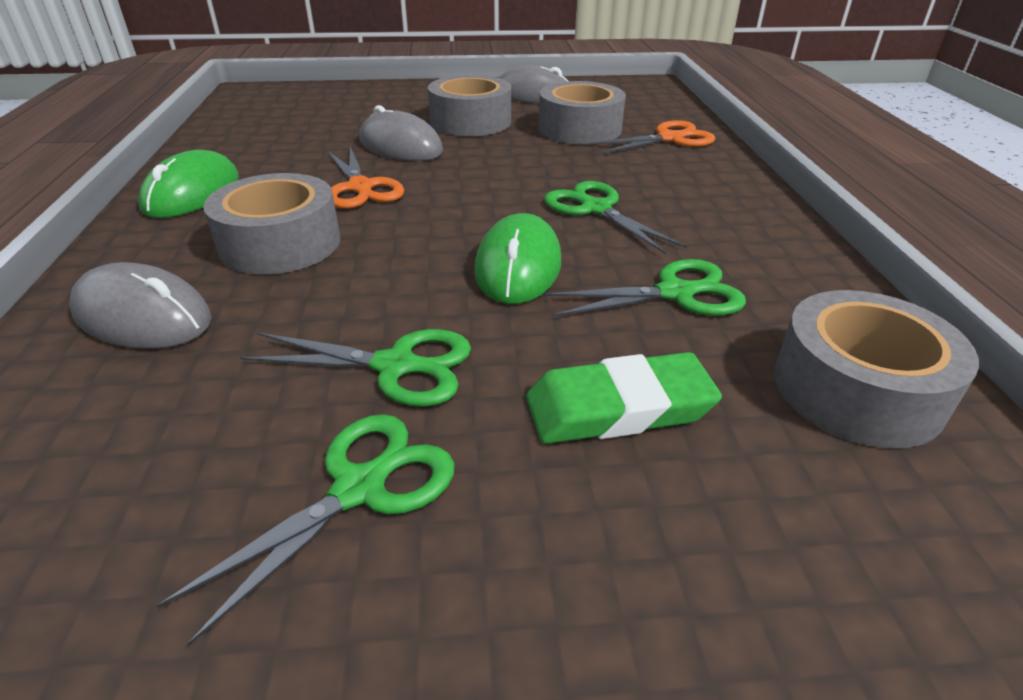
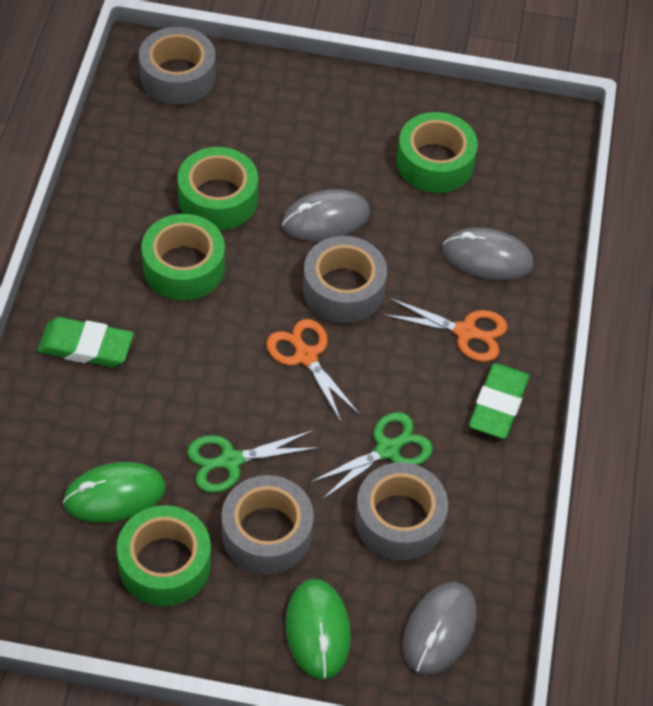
green eraser: 1 -> 2
green scissors: 4 -> 2
green tape: 0 -> 4

